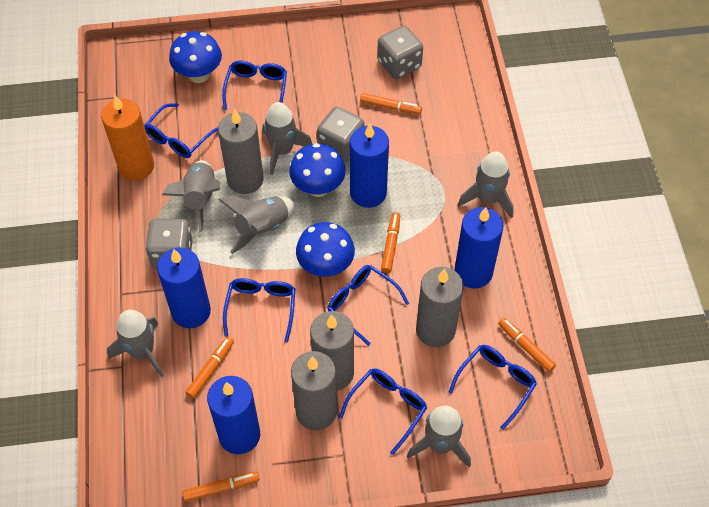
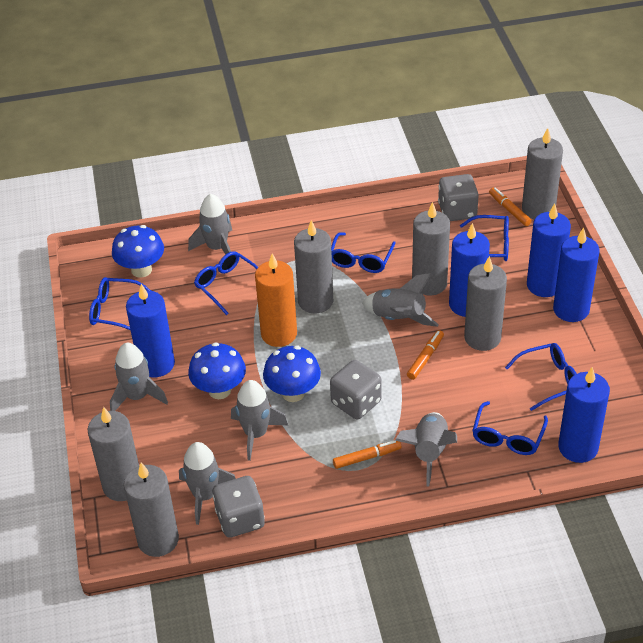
blue candle: 4 -> 5
grey candle: 4 -> 6
orange marker: 5 -> 3

